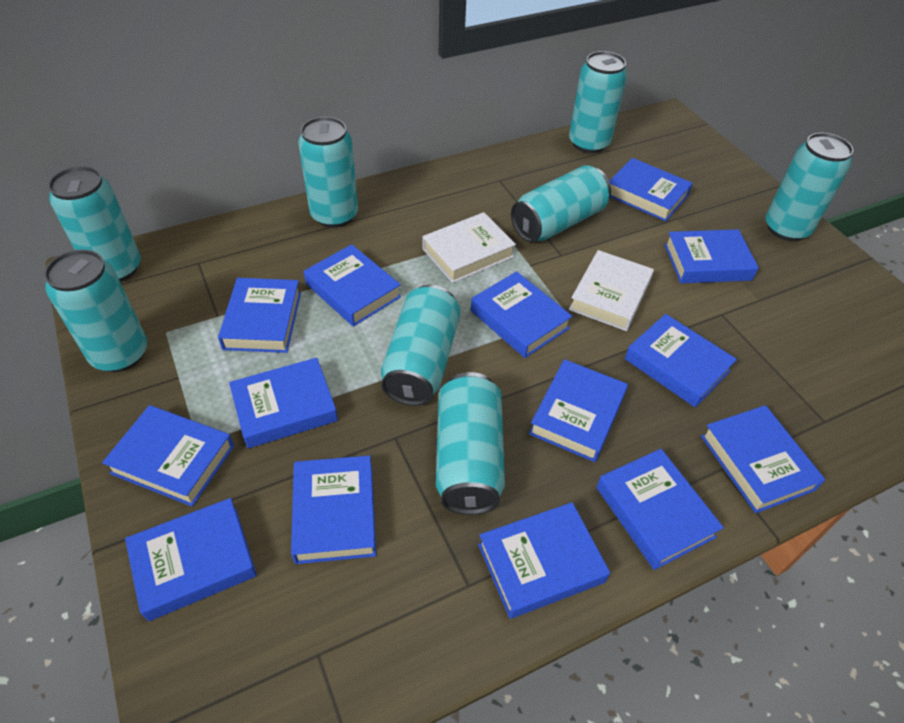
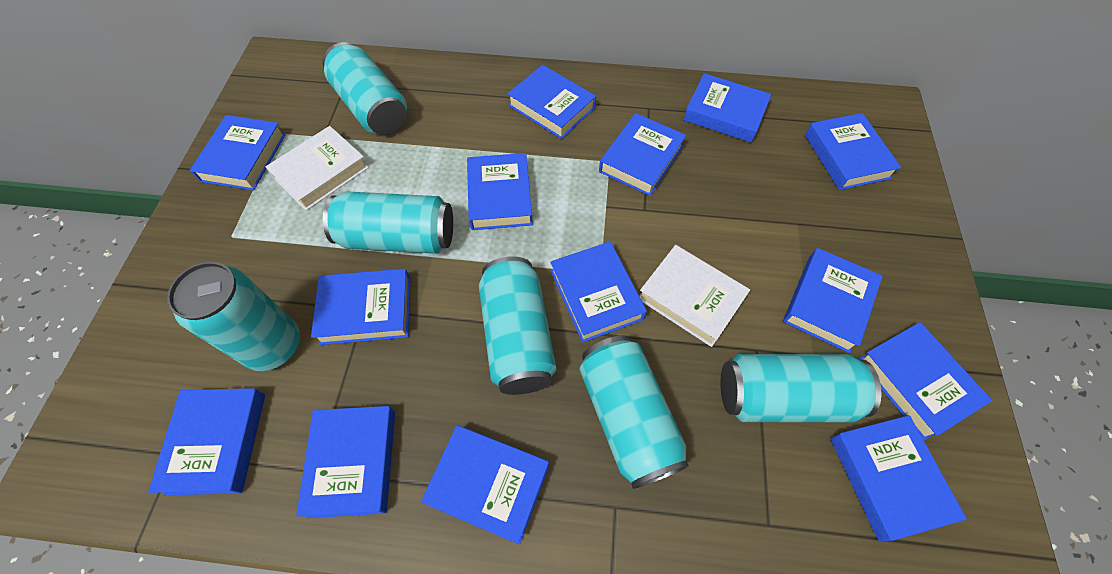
turquoise can: 8 -> 6

